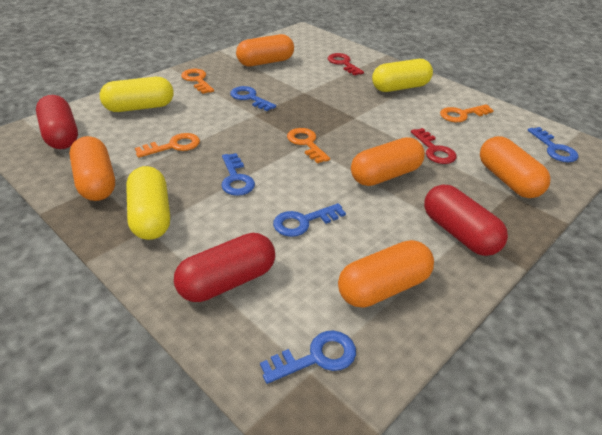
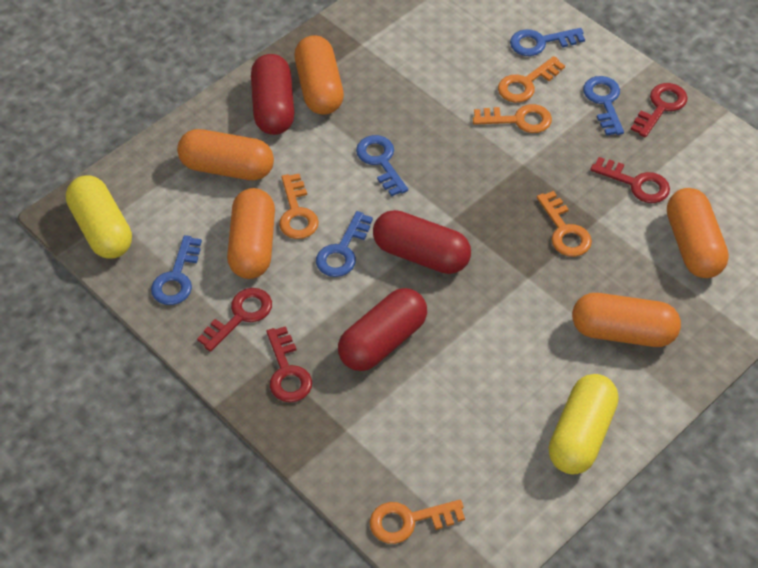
orange key: 4 -> 5
red key: 2 -> 4
yellow capsule: 3 -> 2

